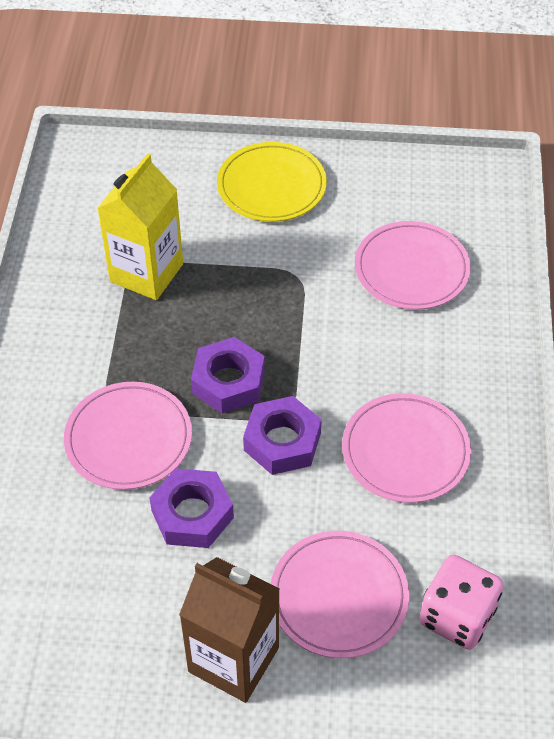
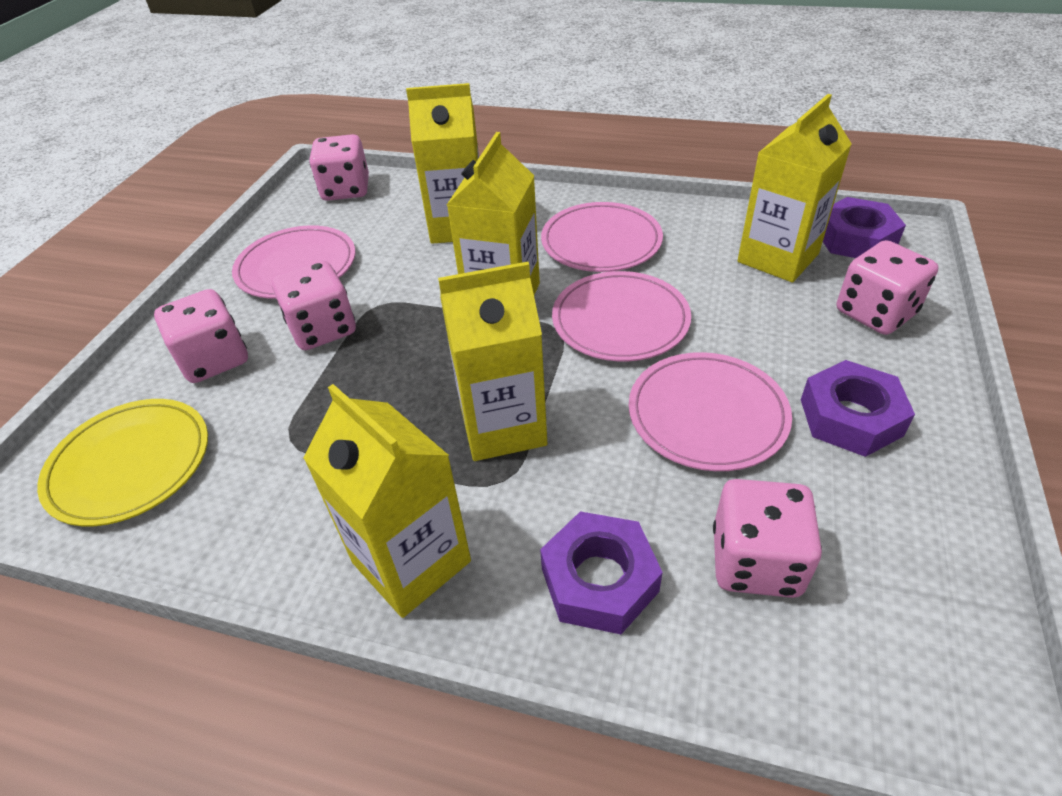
brown carton: 1 -> 0
pink dice: 1 -> 5
yellow carton: 1 -> 5

